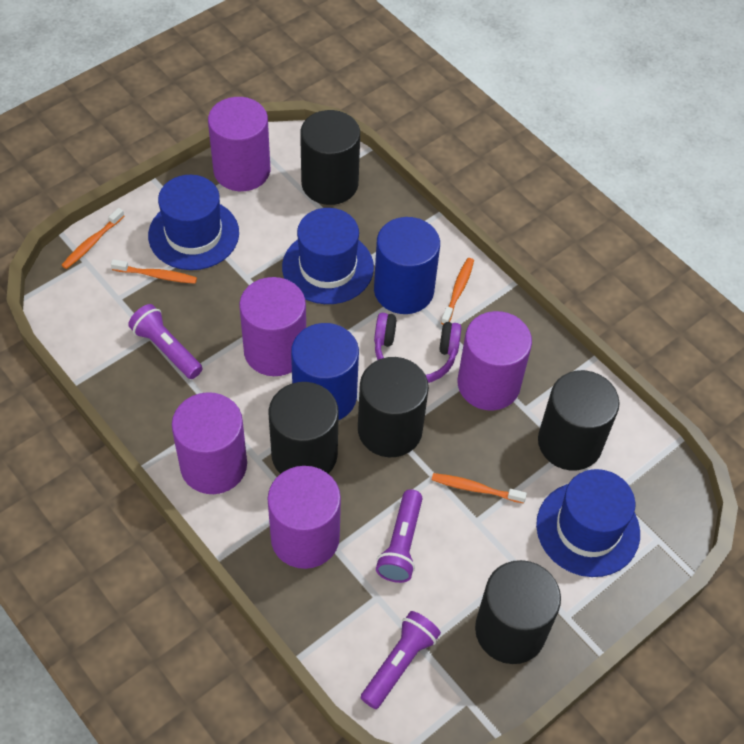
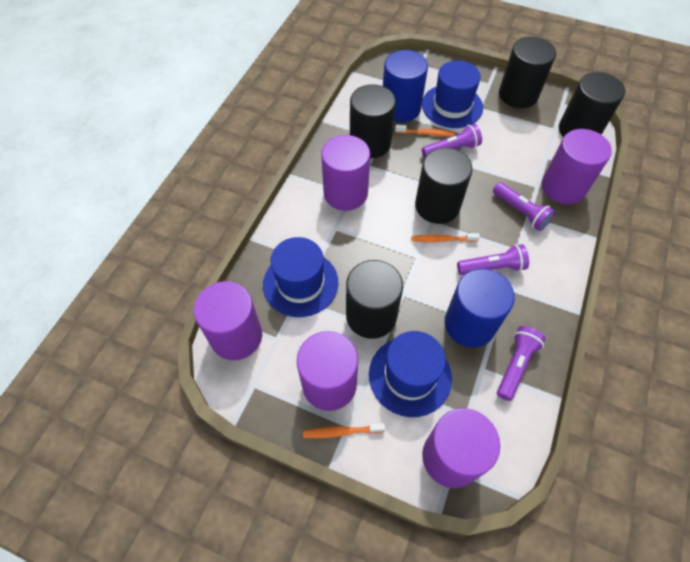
orange toothbrush: 4 -> 3
purple flashlight: 3 -> 4
purple headphones: 1 -> 0

